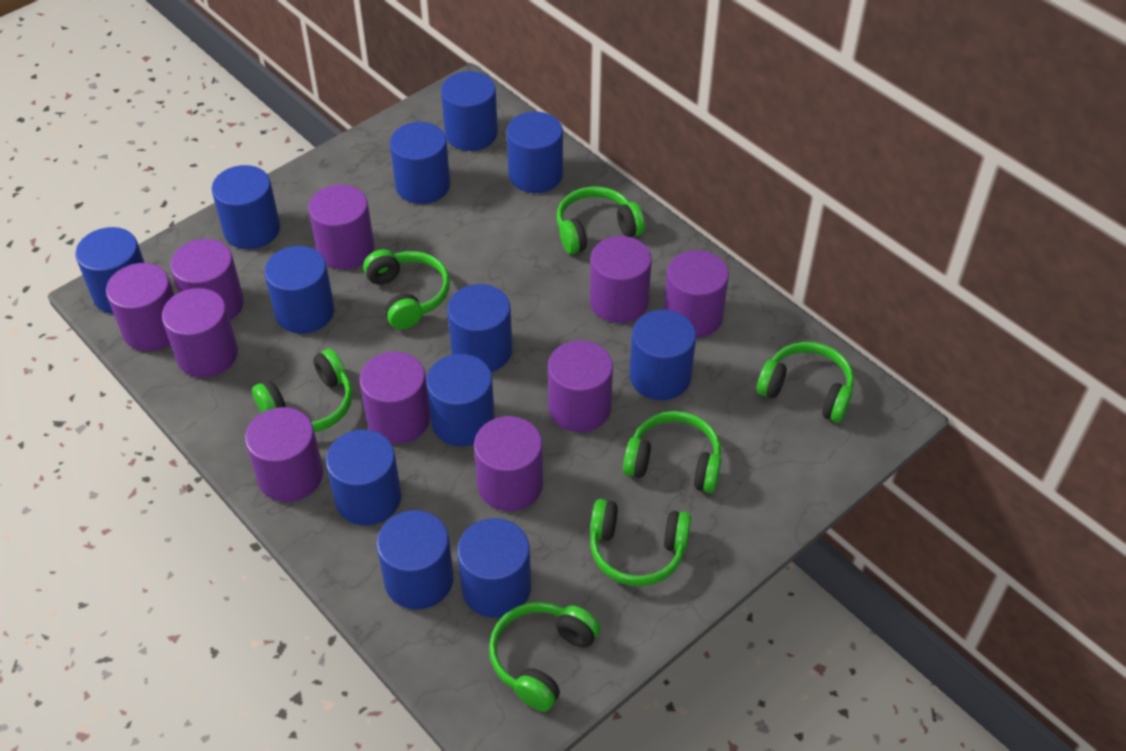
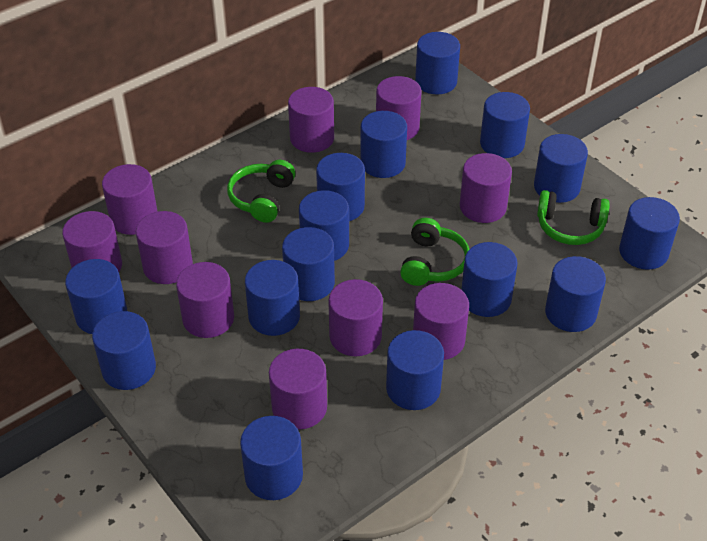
blue cylinder: 12 -> 15
green headphones: 7 -> 3

